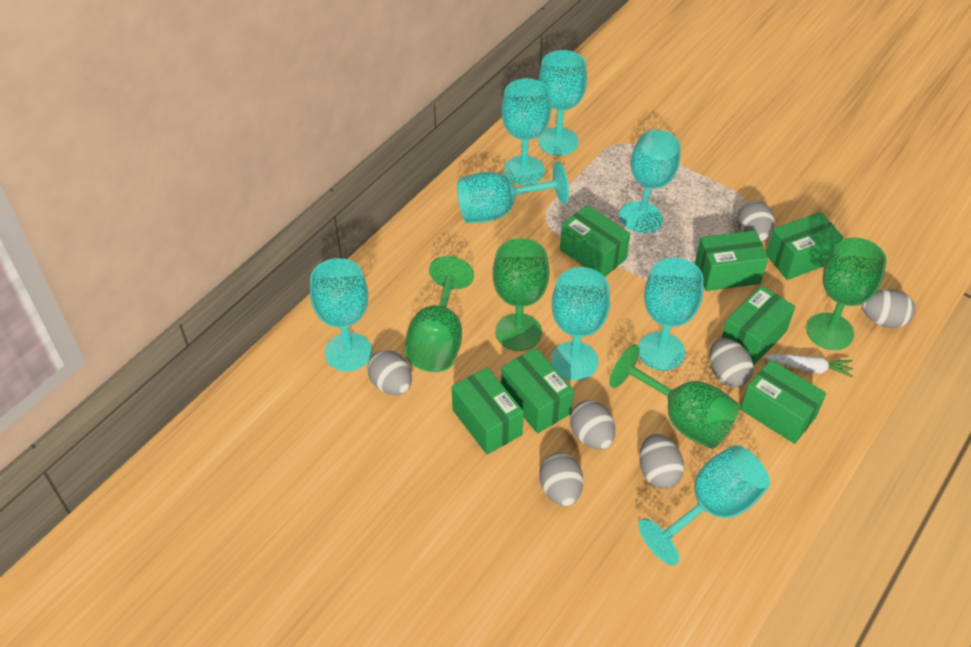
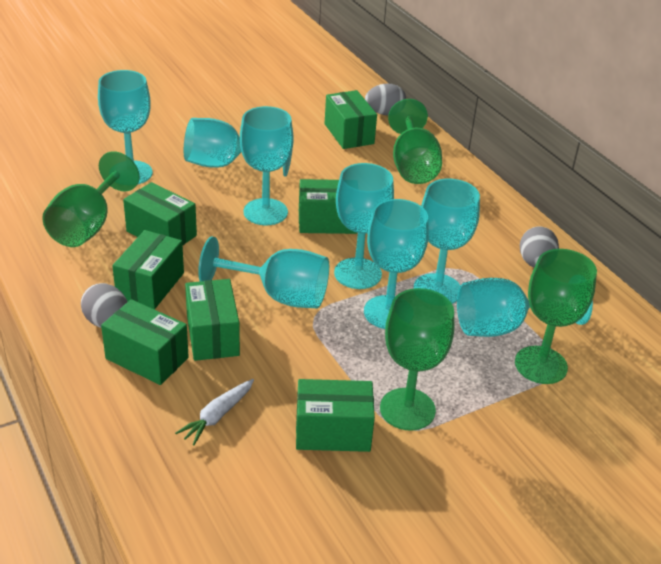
grey egg: 7 -> 3

